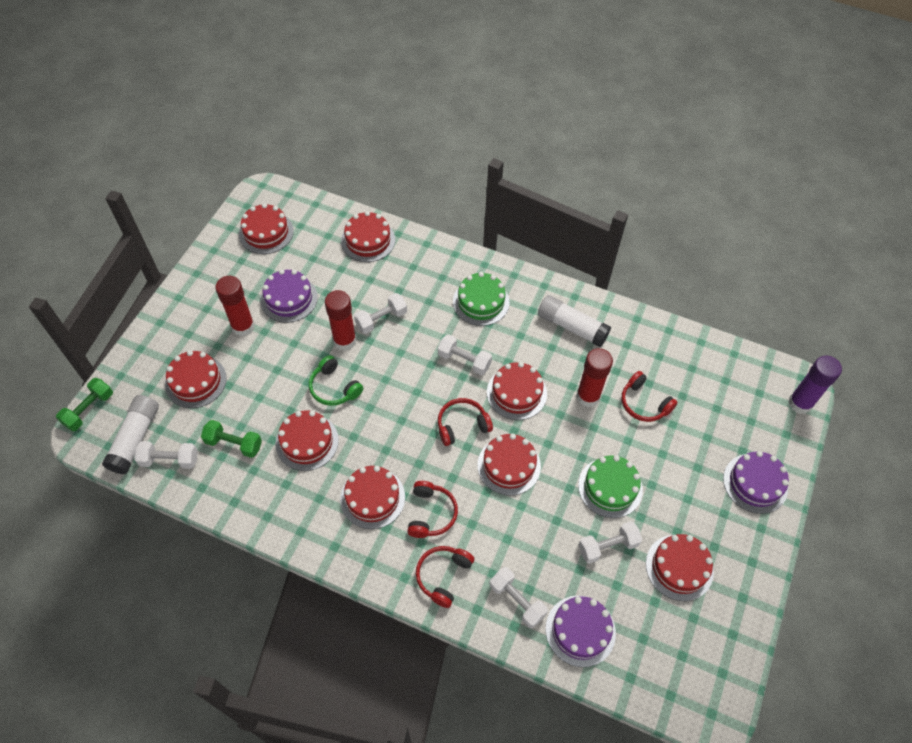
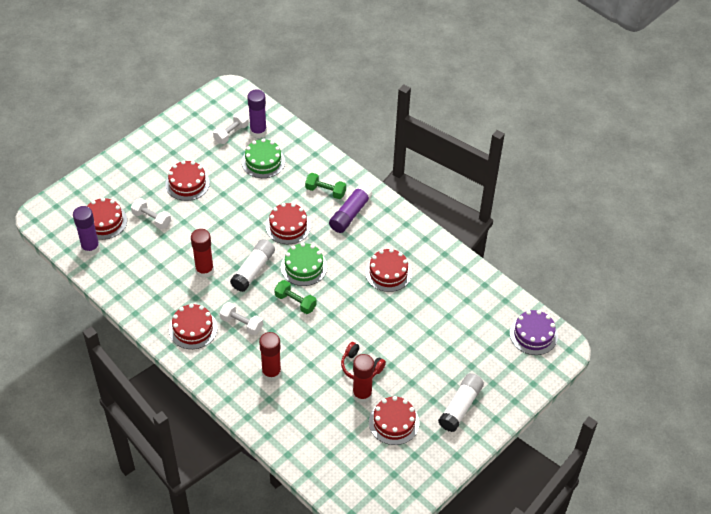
green headphones: 1 -> 0
purple cake: 3 -> 1
purple glue stick: 1 -> 3
red cake: 8 -> 6
red headphones: 4 -> 1
white dumbbell: 5 -> 3

